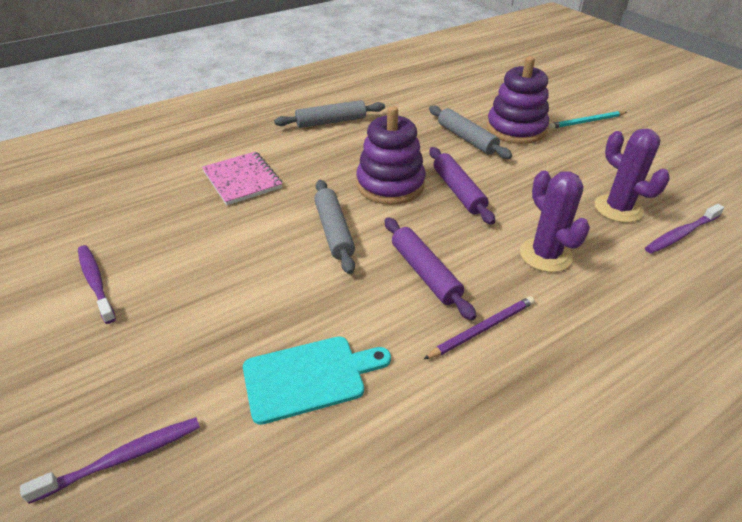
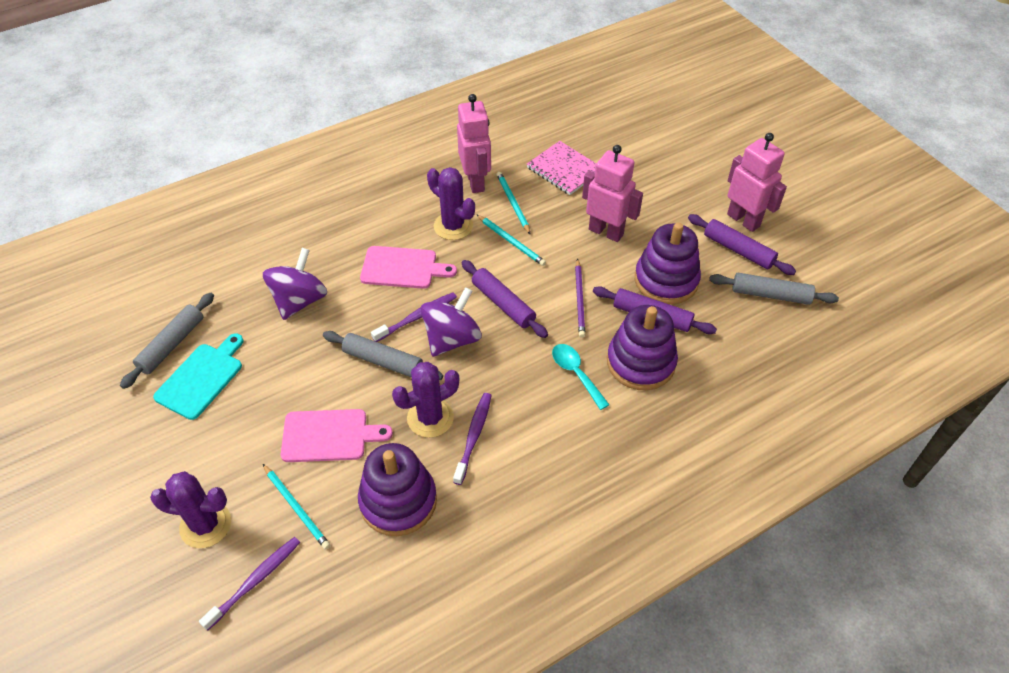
pink cutting board: 0 -> 2
pink robot: 0 -> 3
purple cactus: 2 -> 3
purple rolling pin: 2 -> 3
purple spinning top: 0 -> 2
purple stacking toy: 2 -> 3
turquoise pencil: 1 -> 3
turquoise spoon: 0 -> 1

